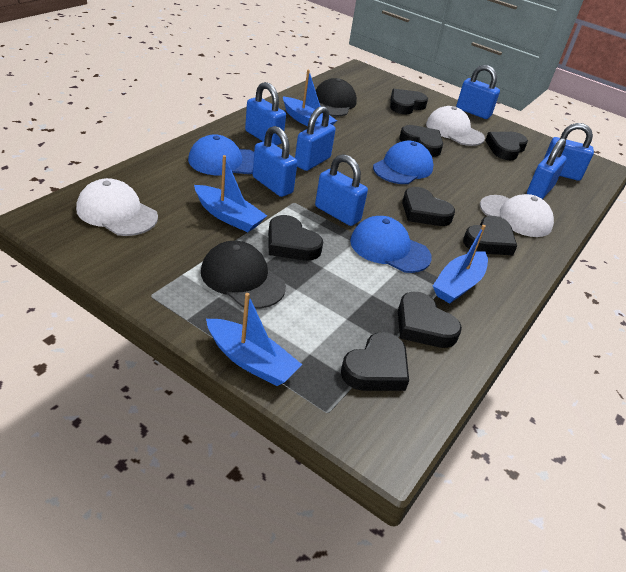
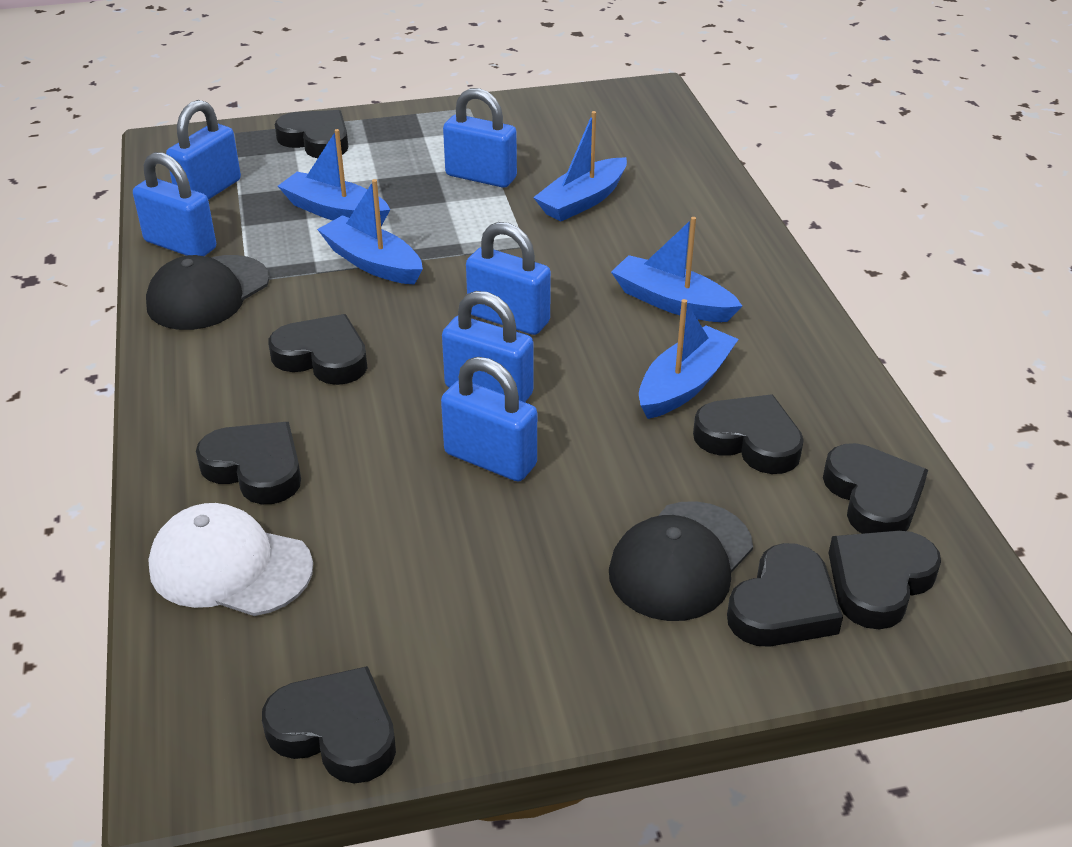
blue boat: 4 -> 5
blue cap: 3 -> 0
blue padlock: 7 -> 6
white cap: 3 -> 1

